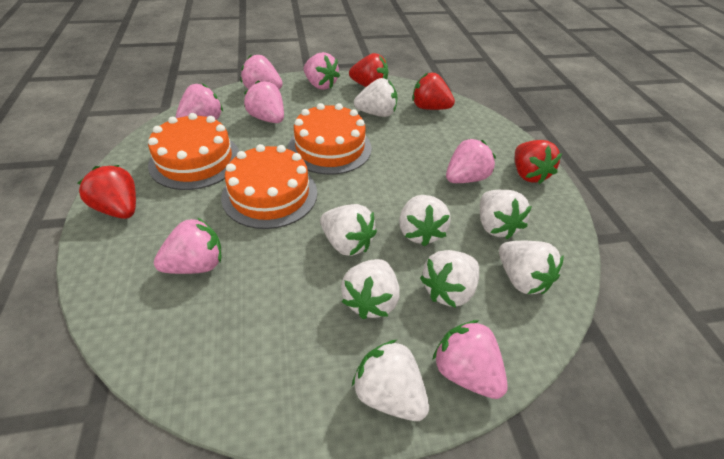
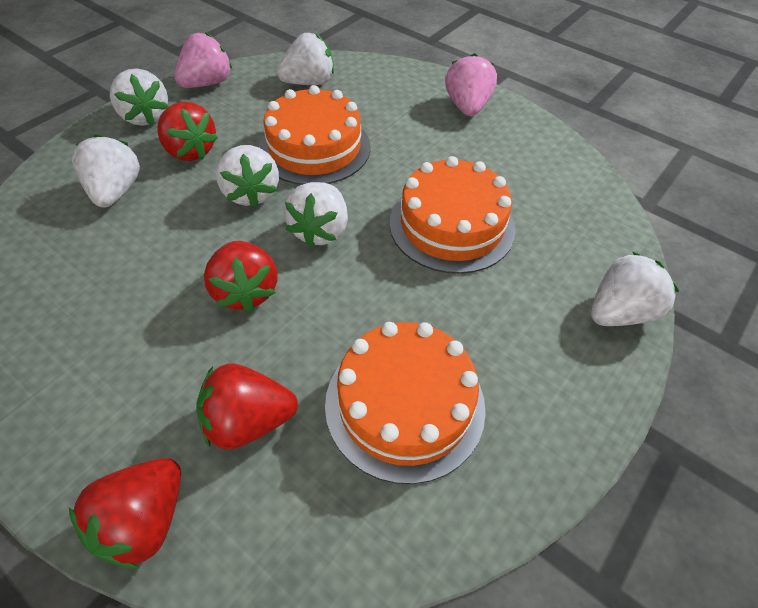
pink strawberry: 7 -> 2
white strawberry: 8 -> 6

